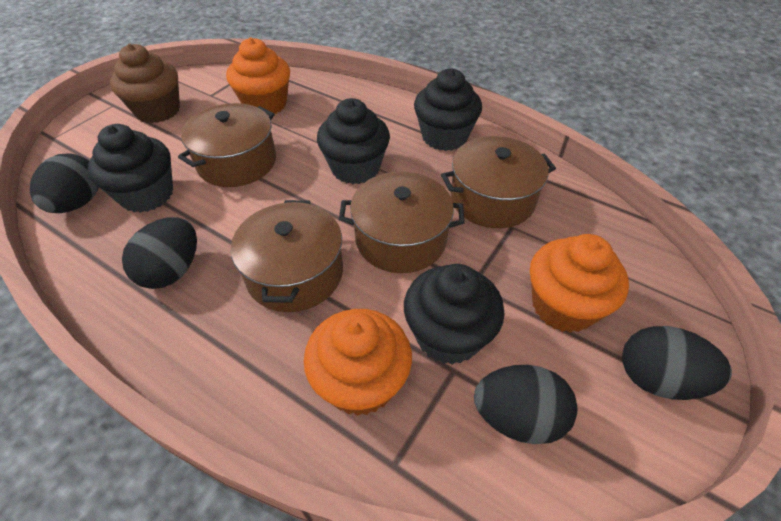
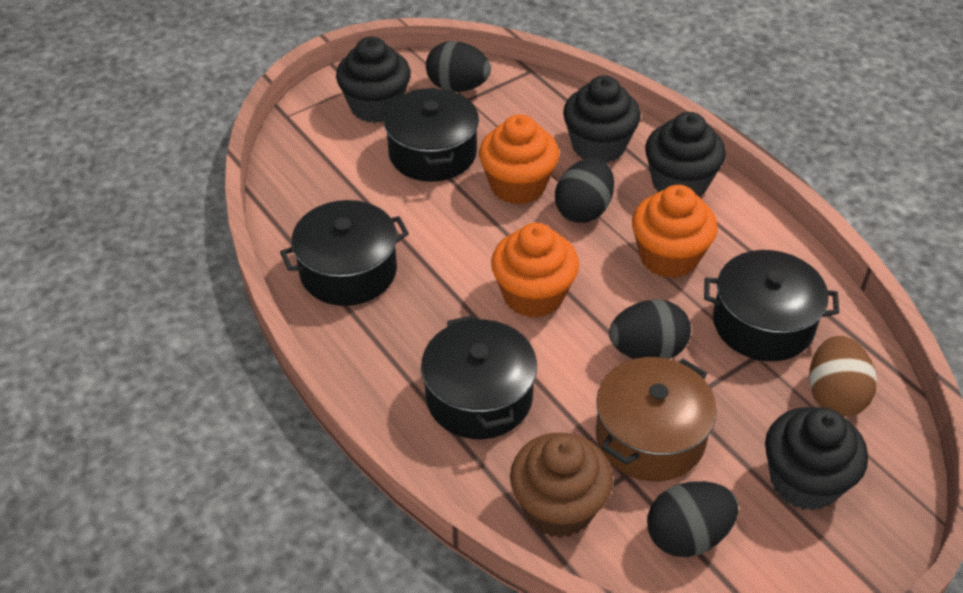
black pot: 0 -> 4
brown egg: 0 -> 1
brown pot: 4 -> 1

